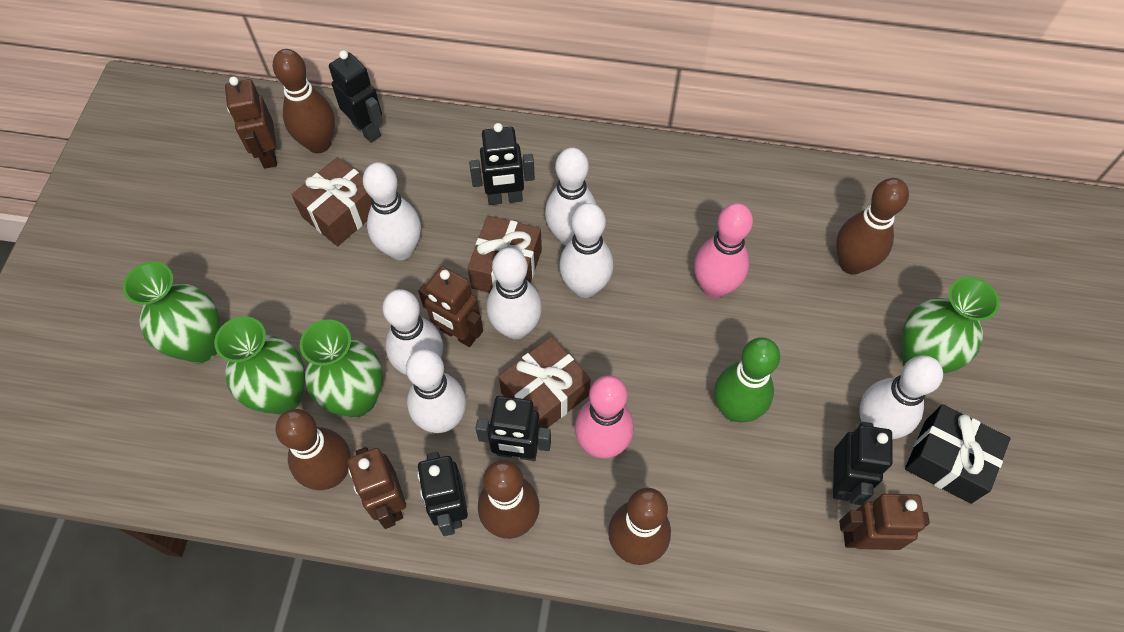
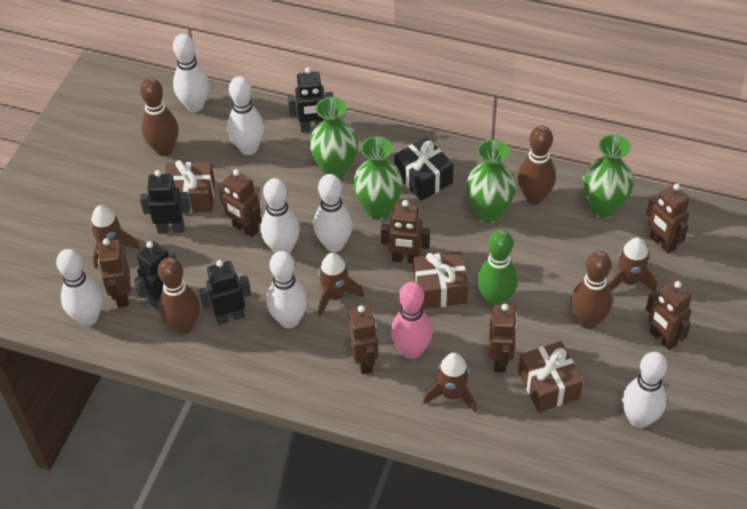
black robot: 5 -> 4
brown bowling pin: 5 -> 4
brown robot: 4 -> 7
brown rocket: 0 -> 4
pink bowling pin: 2 -> 1

